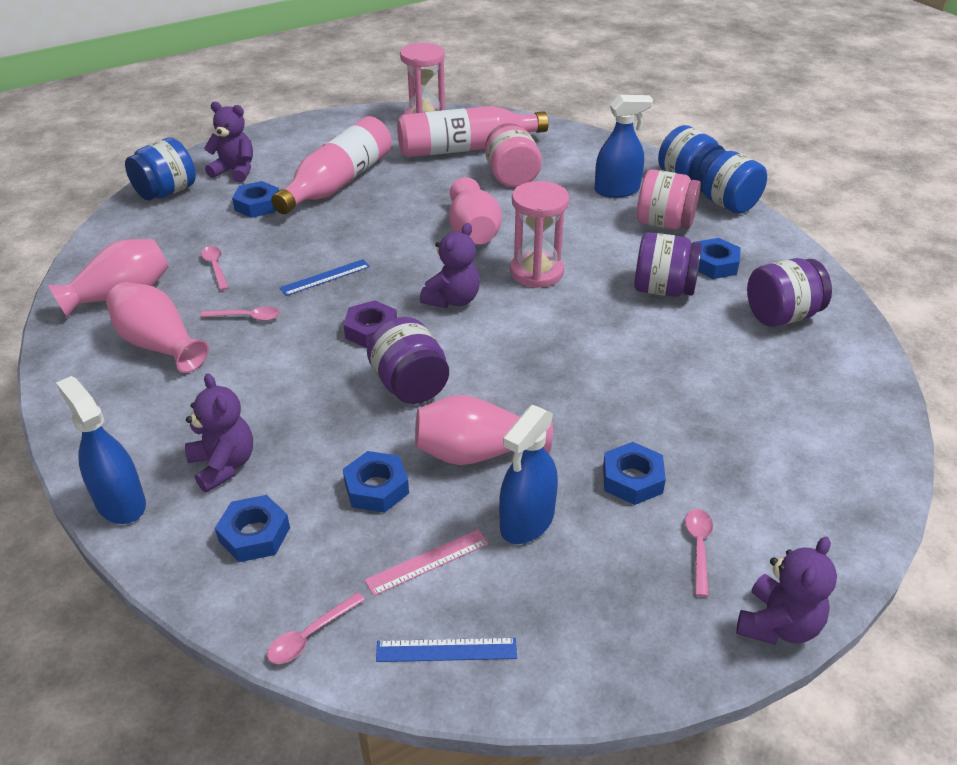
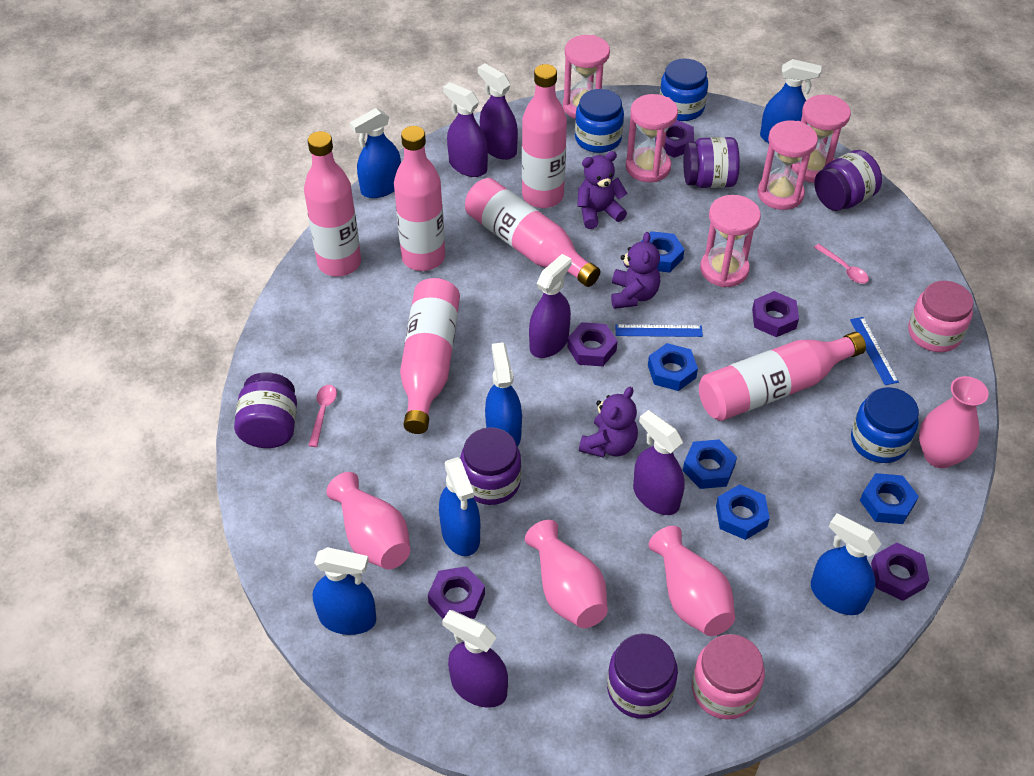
blue spray bottle: 3 -> 6
pink bottle: 2 -> 6
pink hourglass: 2 -> 5
pink ruler: 1 -> 0
pink spoon: 4 -> 2
purple jar: 3 -> 5
purple nut: 1 -> 5
purple spray bottle: 0 -> 5
purple teddy bear: 4 -> 3

